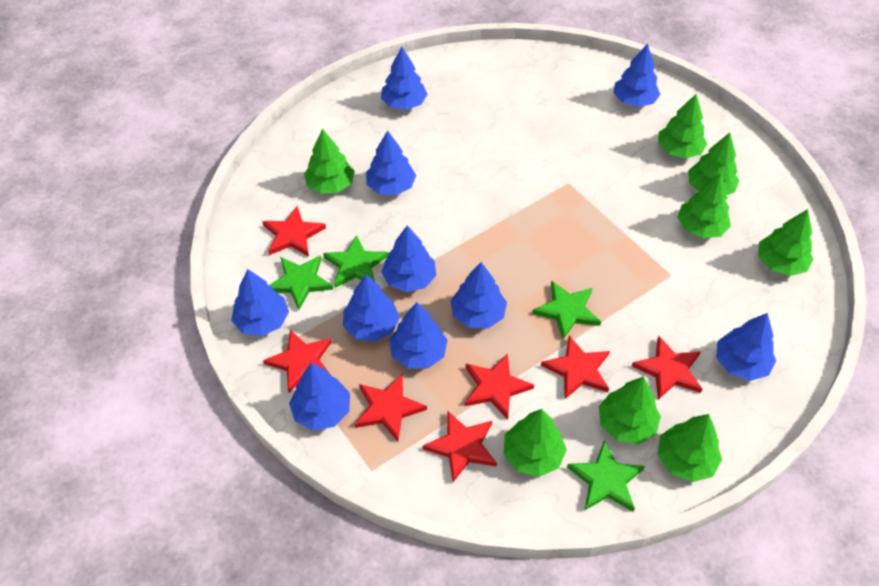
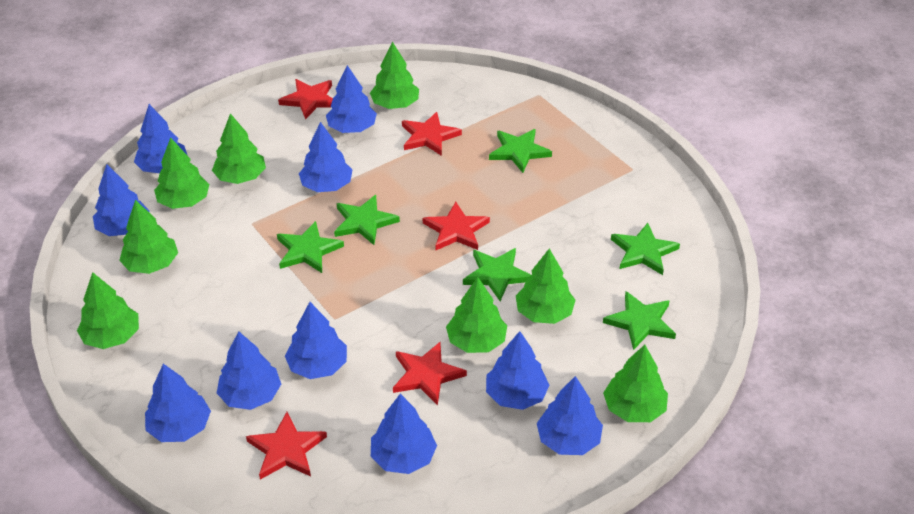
green star: 4 -> 6
red star: 7 -> 5

